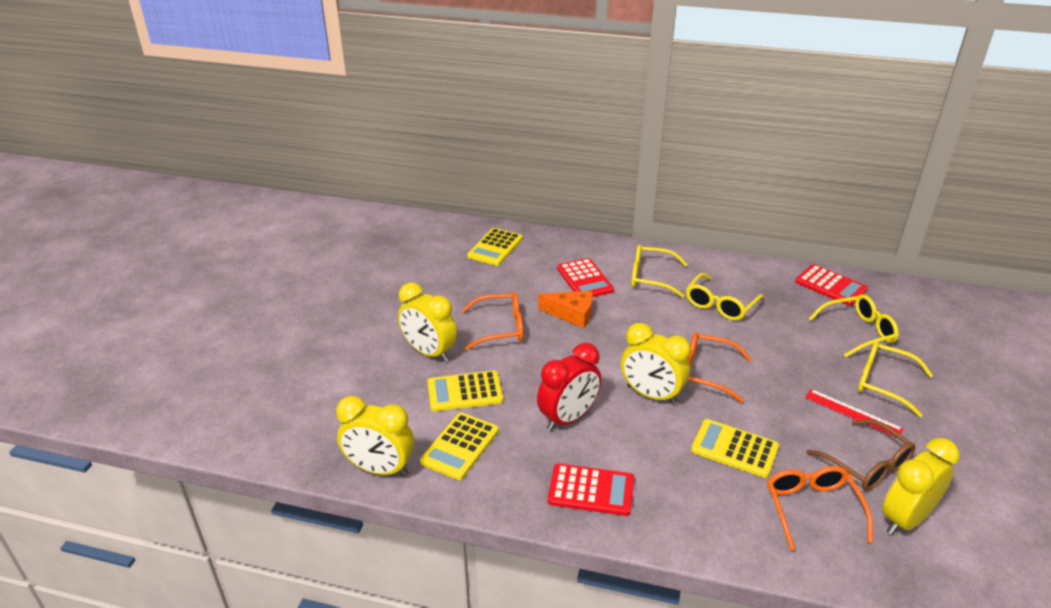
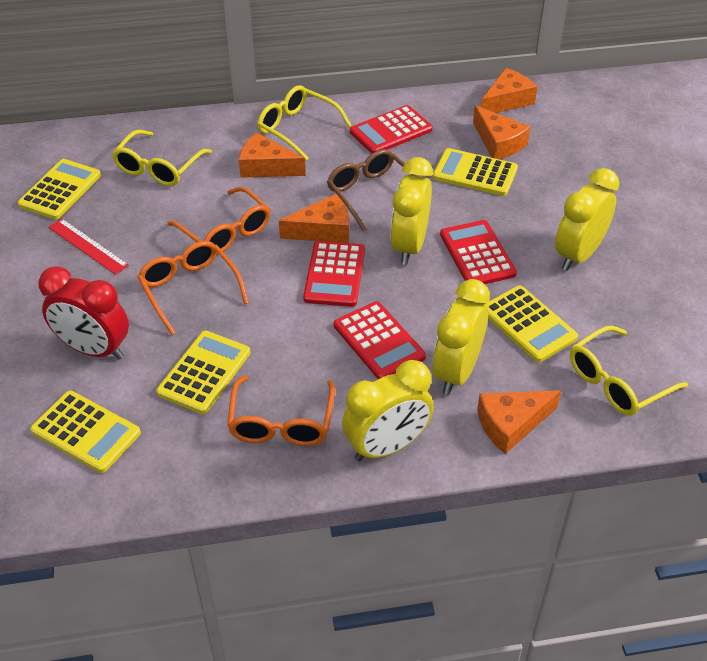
orange cheese: 1 -> 5
red calculator: 3 -> 4
yellow calculator: 4 -> 5
yellow glasses: 4 -> 3

